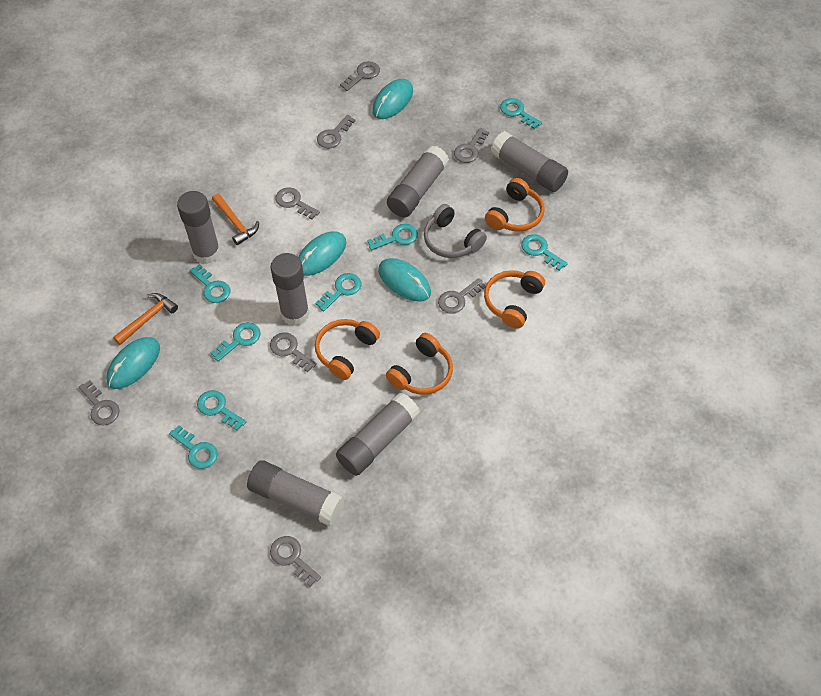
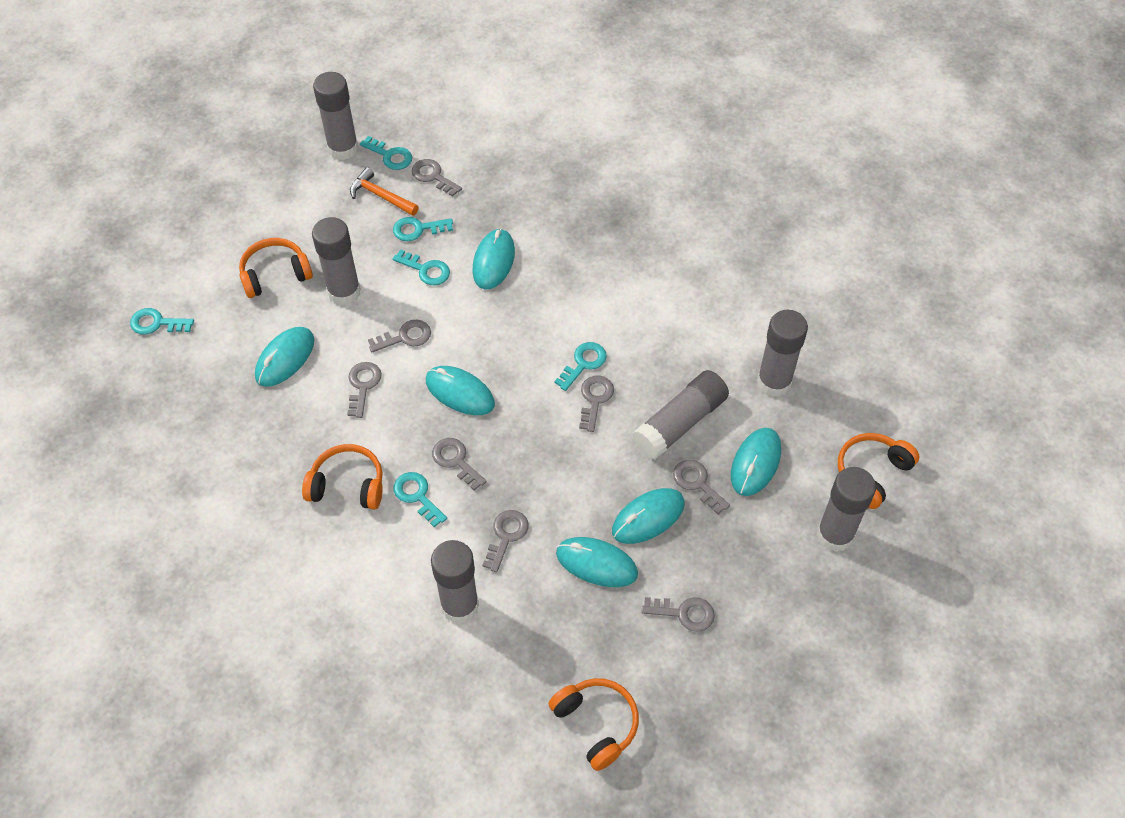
grey headphones: 1 -> 0
orange hammer: 2 -> 1
turquoise key: 8 -> 6
turquoise mouse: 4 -> 6

